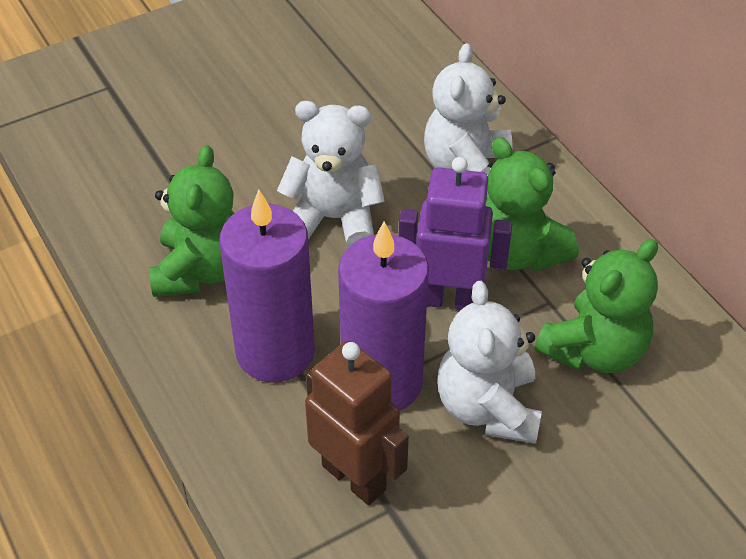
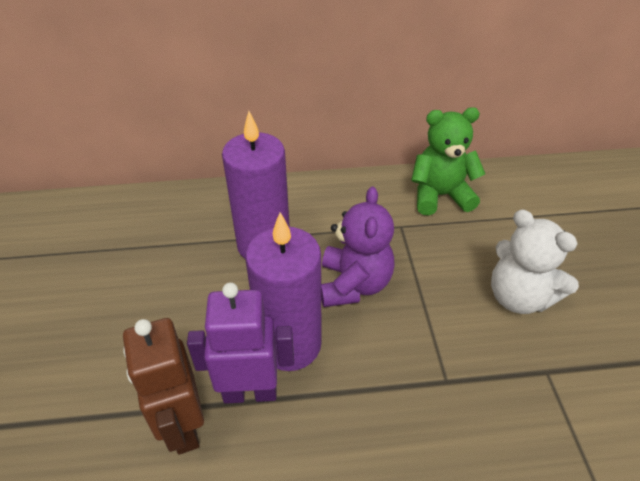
green teddy bear: 3 -> 1
purple teddy bear: 0 -> 1
white teddy bear: 3 -> 1

